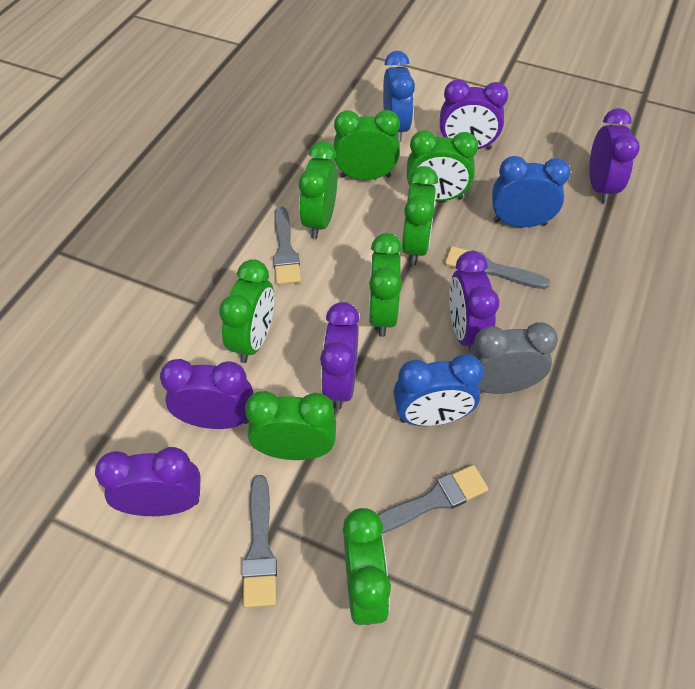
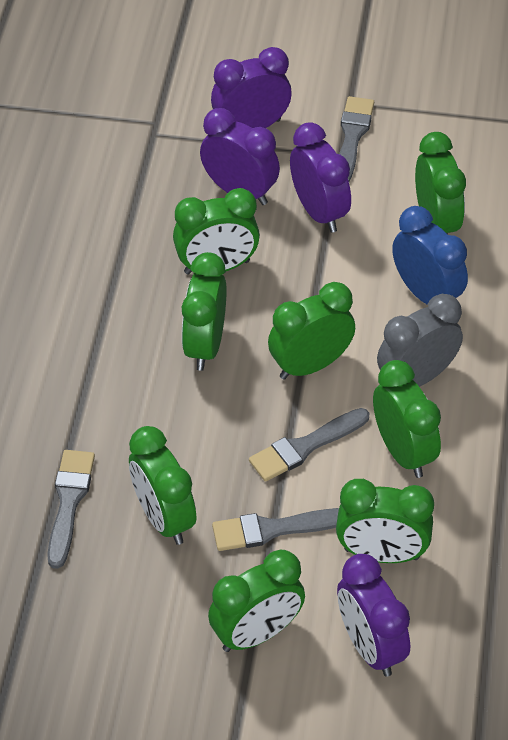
blue clock: 3 -> 1
purple clock: 6 -> 4

